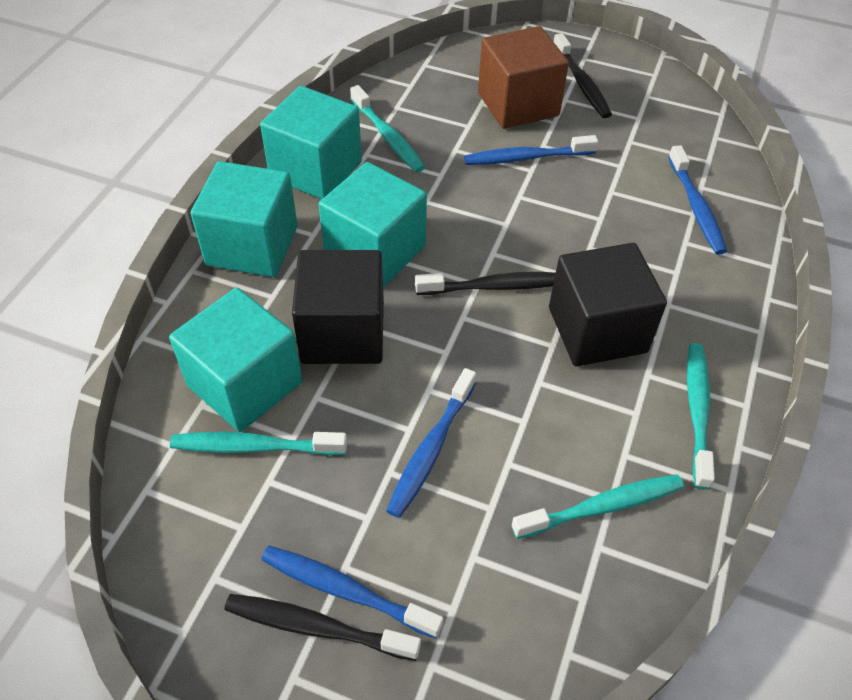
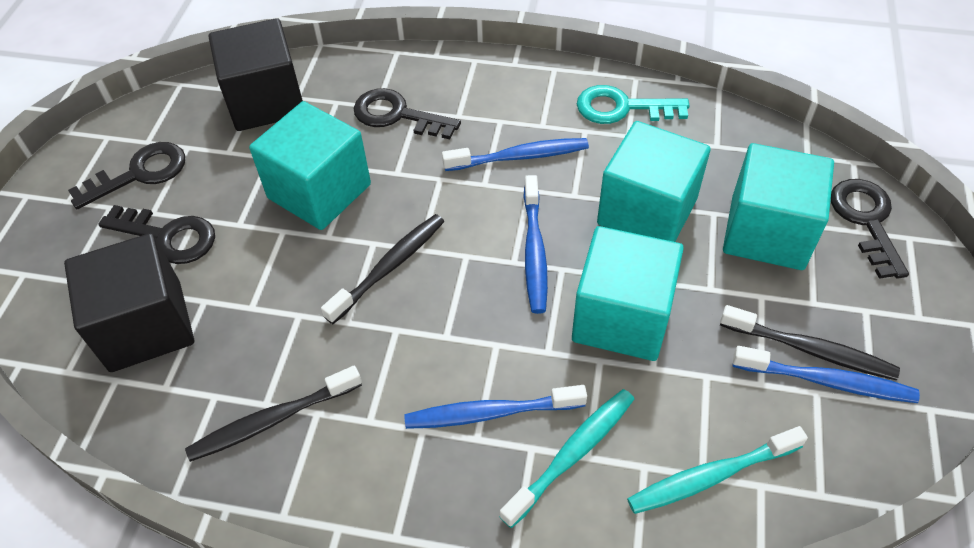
black key: 0 -> 4
brown cube: 1 -> 0
turquoise key: 0 -> 1
turquoise toothbrush: 4 -> 2

